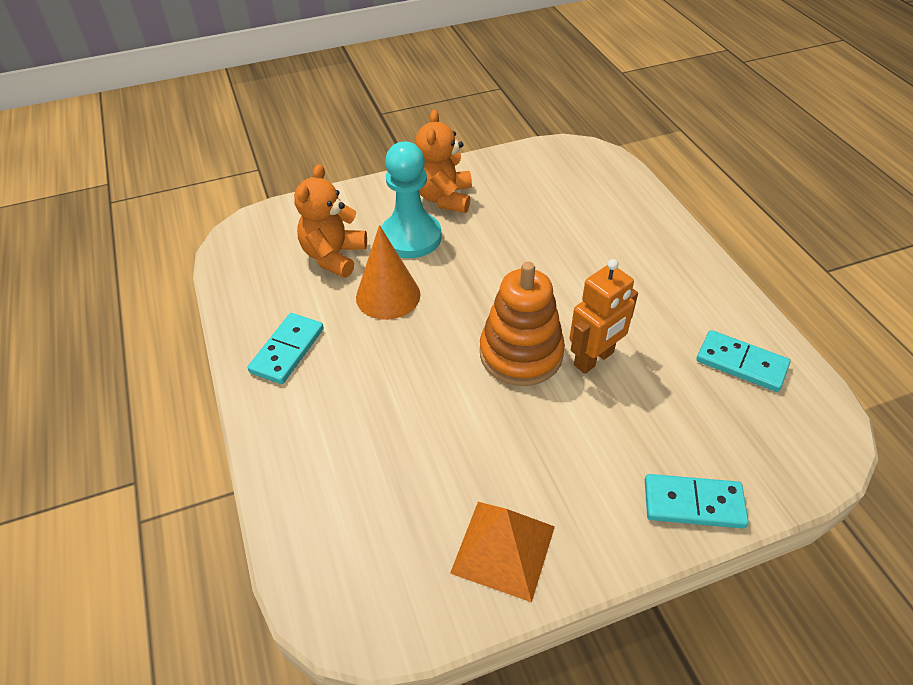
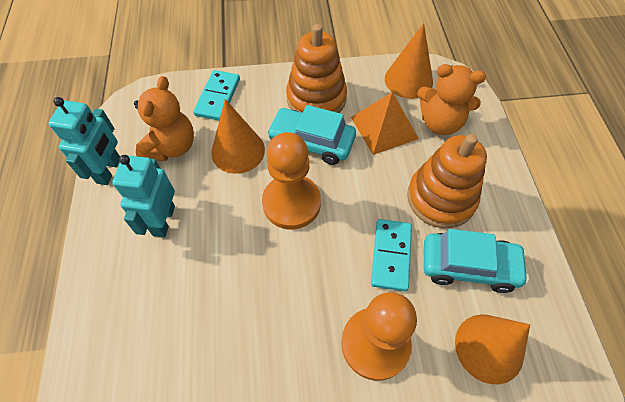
orange cone: 1 -> 3
orange pawn: 0 -> 2
orange robot: 1 -> 0
orange stacking toy: 1 -> 2
turquoise car: 0 -> 2
turquoise domino: 3 -> 2
turquoise pawn: 1 -> 0
turquoise robot: 0 -> 2

